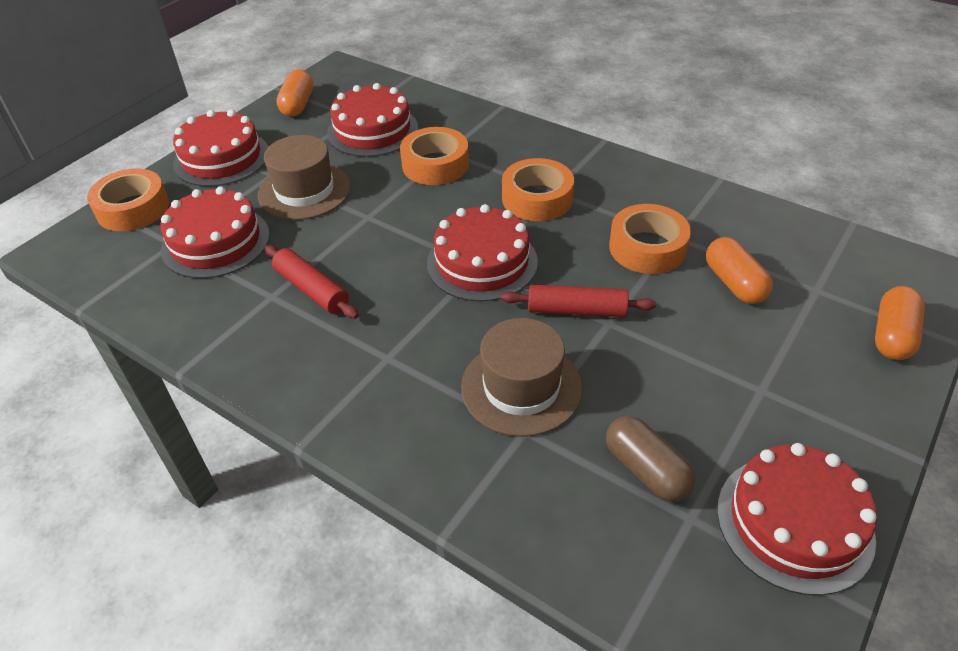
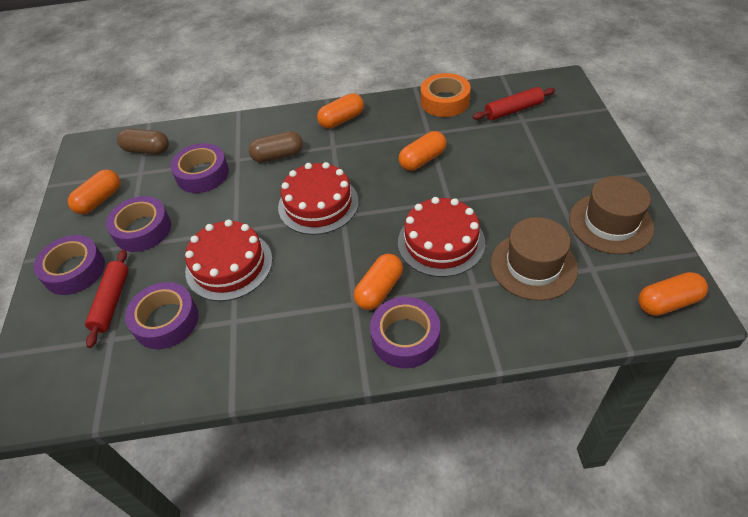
brown capsule: 1 -> 2
orange capsule: 3 -> 5
orange tape: 4 -> 1
purple tape: 0 -> 5
red cake: 5 -> 3

